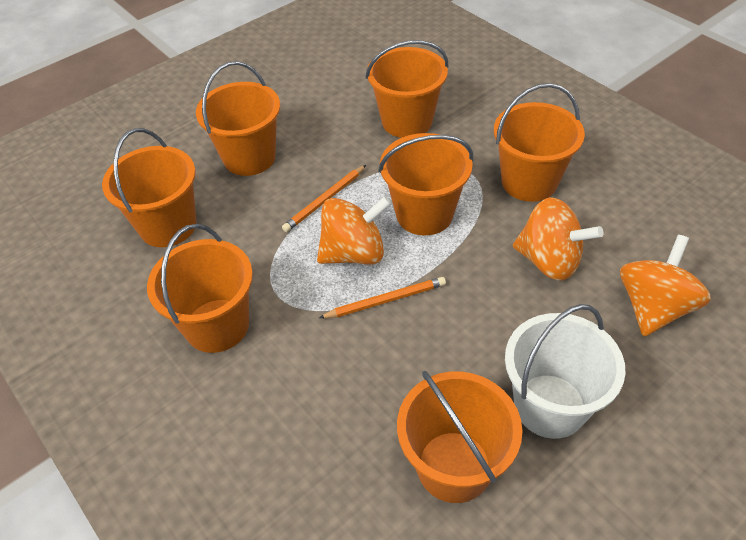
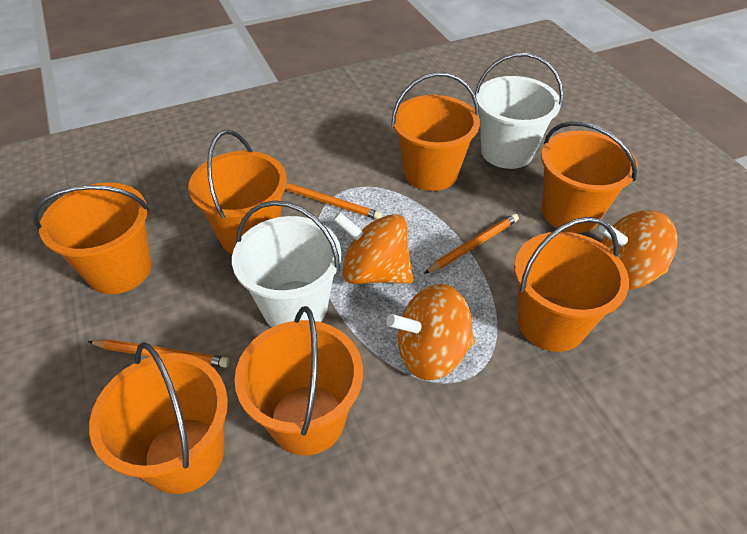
orange pencil: 2 -> 3
white bucket: 1 -> 2

